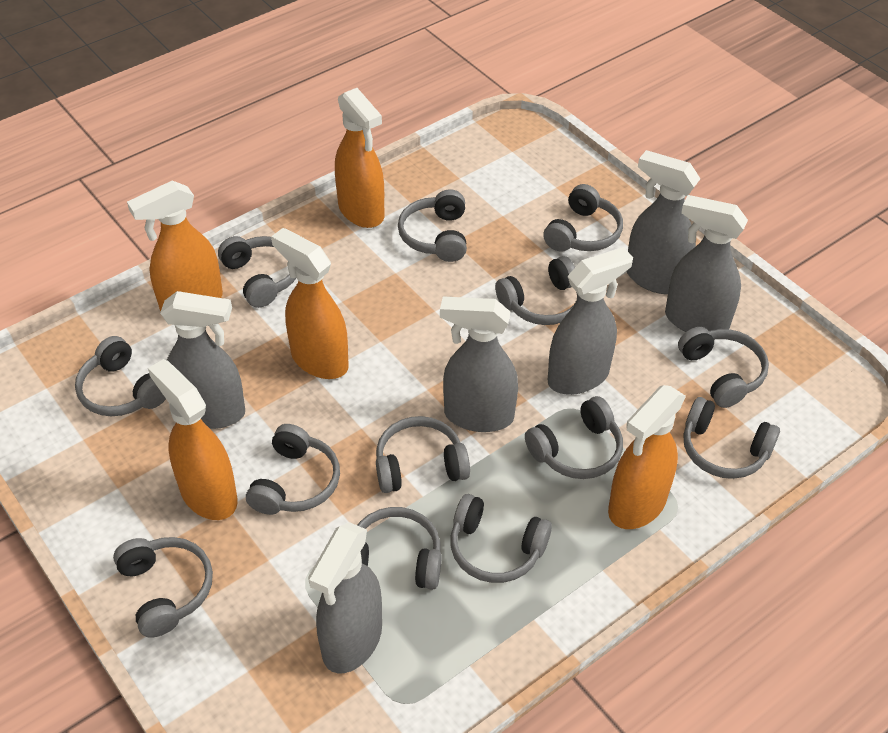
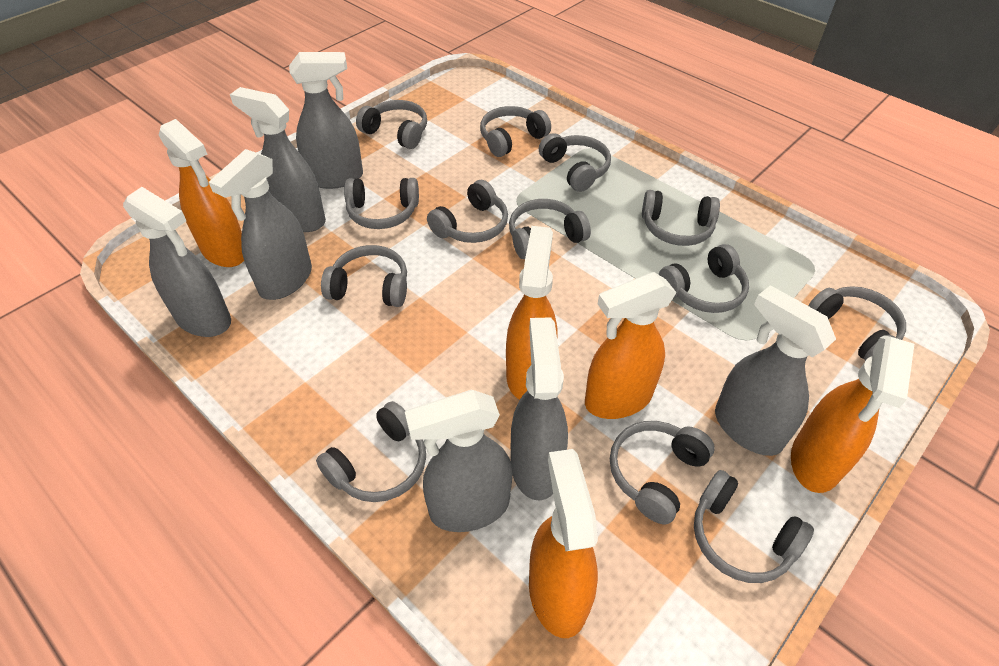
grey spray bottle: 6 -> 7

